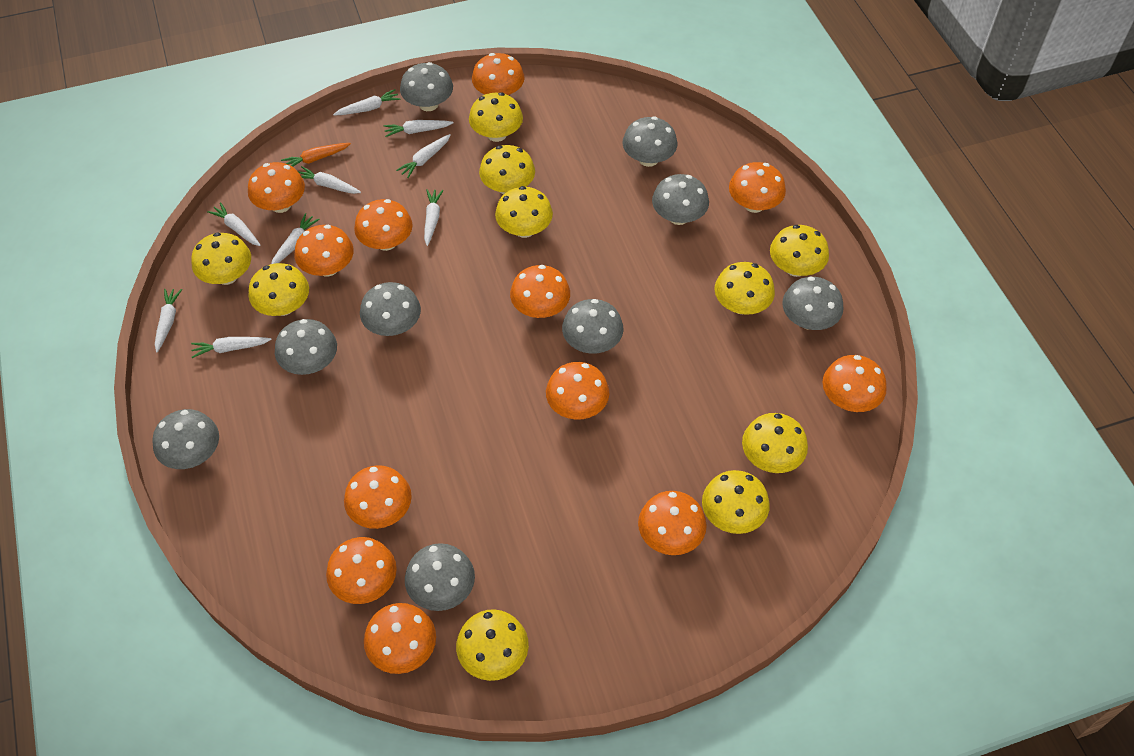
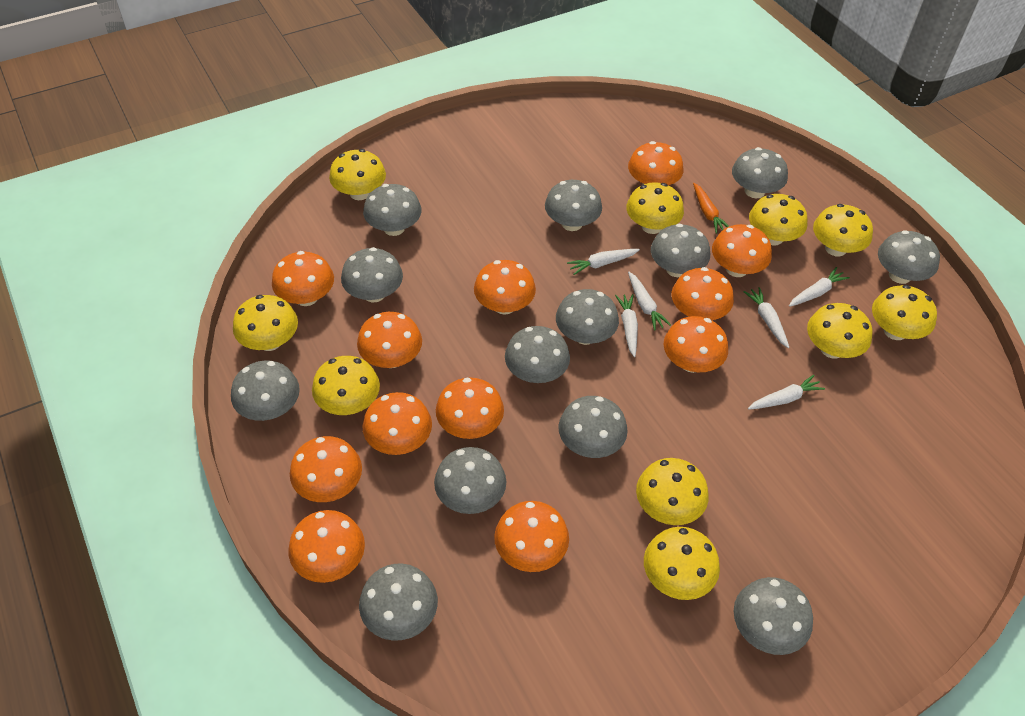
grey mushroom: 9 -> 13
white carrot: 9 -> 6

